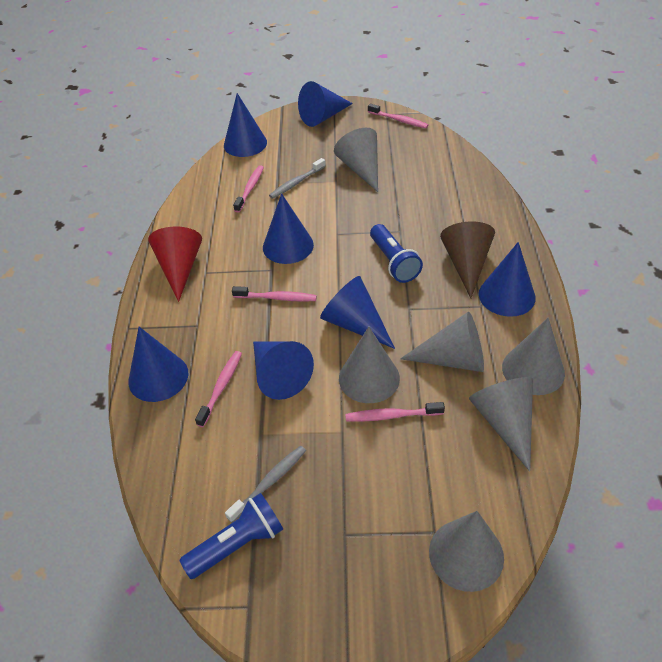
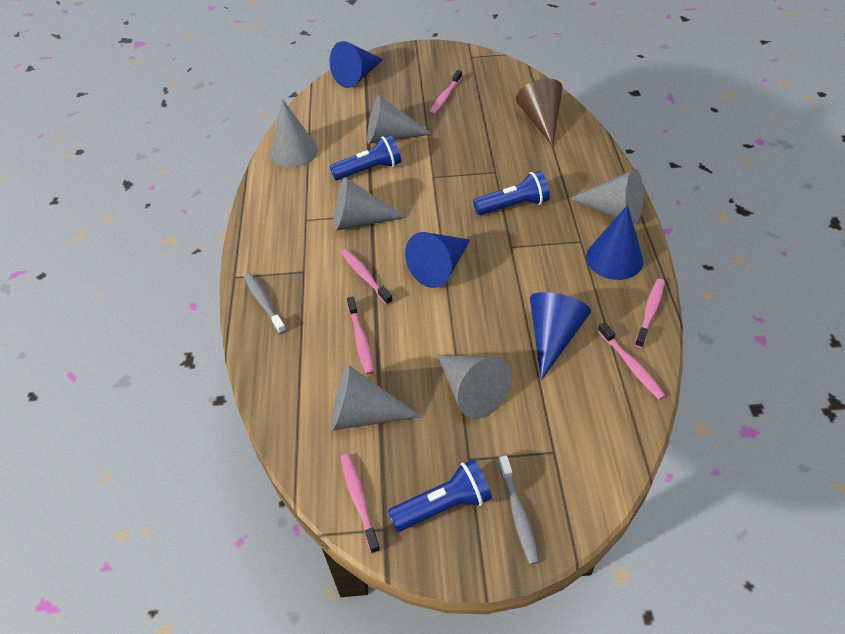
blue cone: 7 -> 4
blue flashlight: 2 -> 3
pink toothbrush: 5 -> 6
red cone: 1 -> 0

